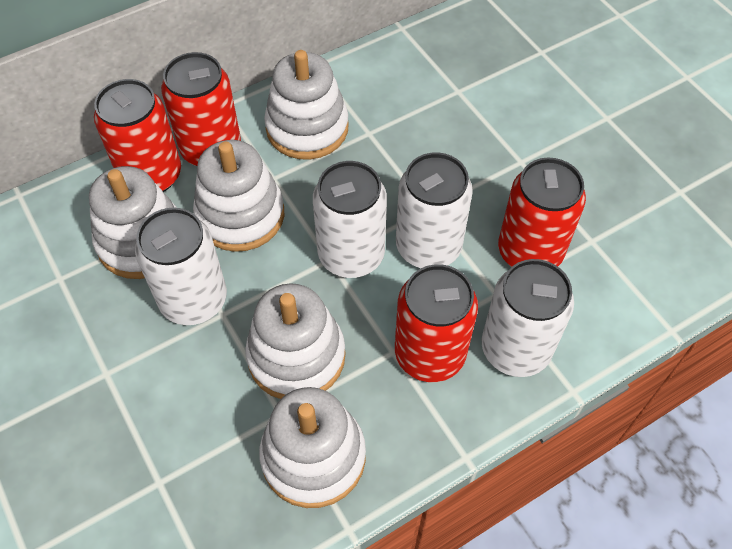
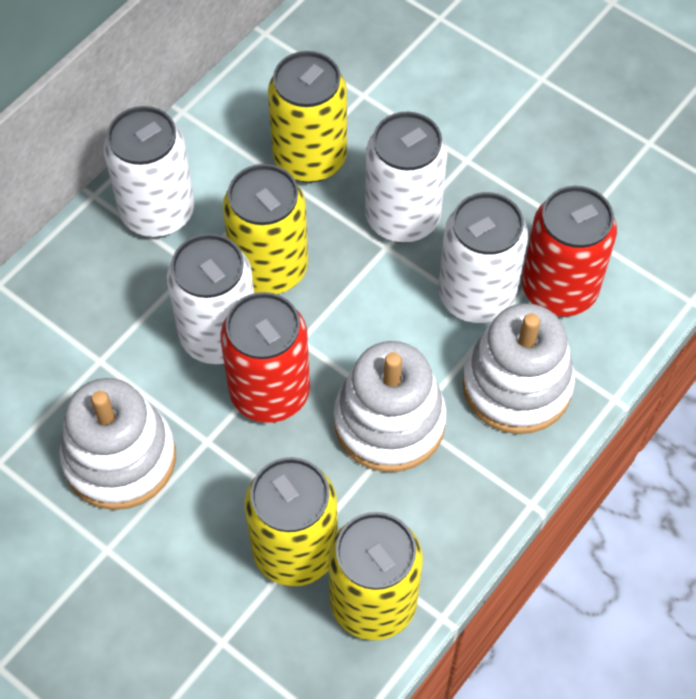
red can: 4 -> 2
white stacking toy: 5 -> 3
yellow can: 0 -> 4

